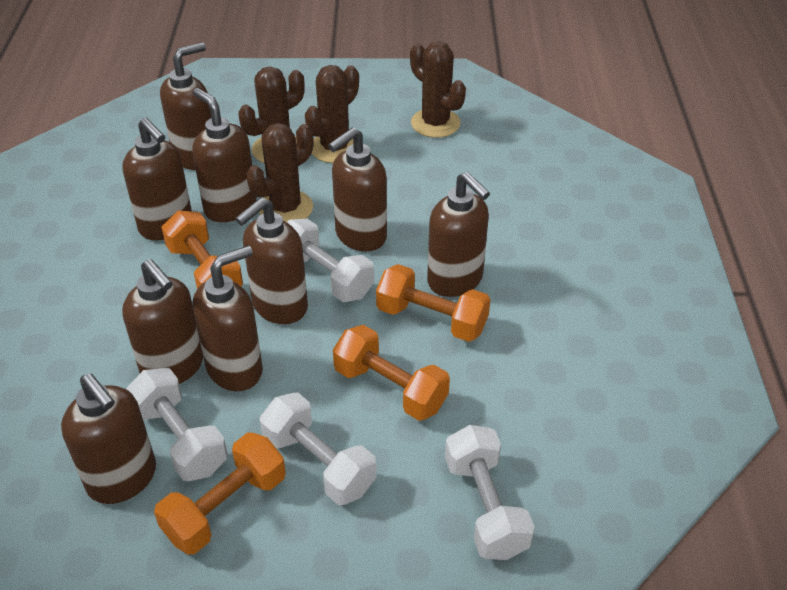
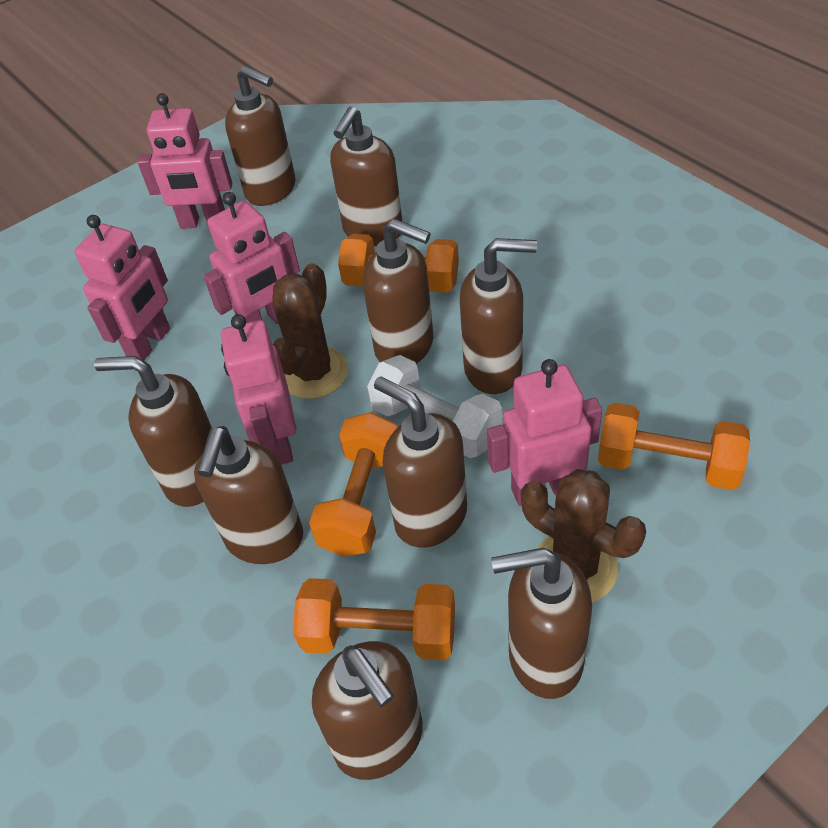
brown cactus: 4 -> 2
pink robot: 0 -> 5
white dumbbell: 4 -> 1

